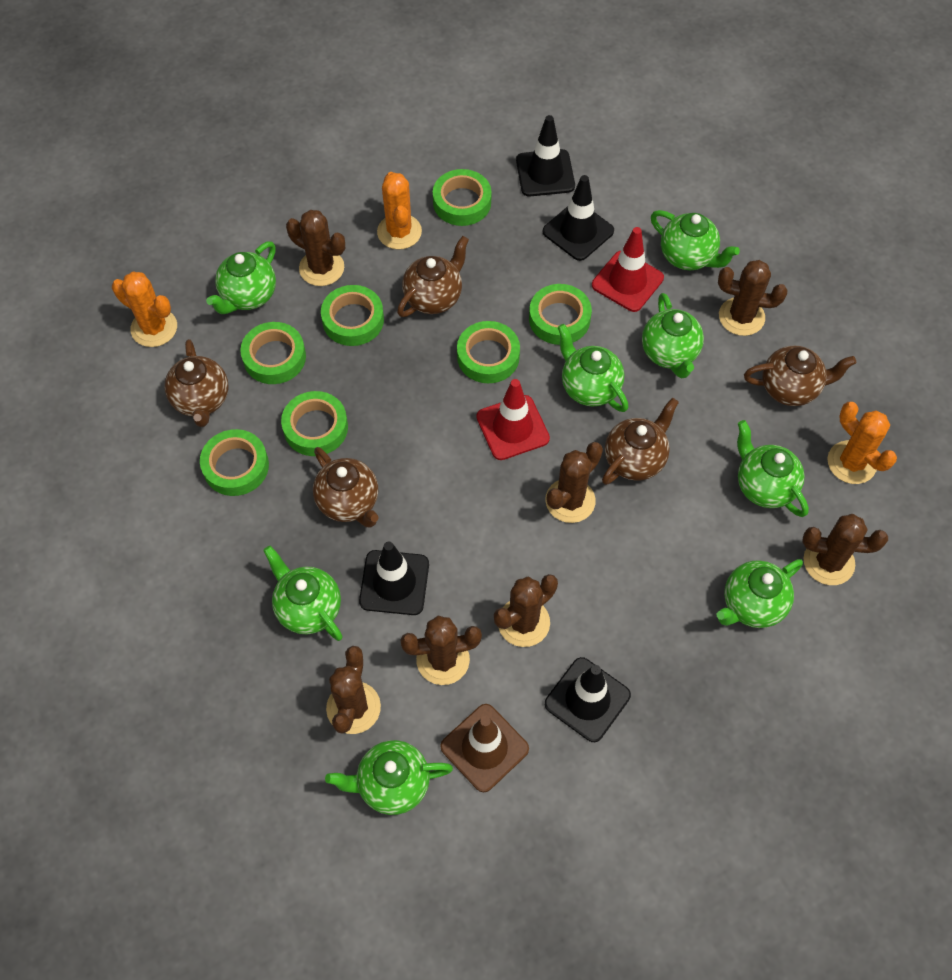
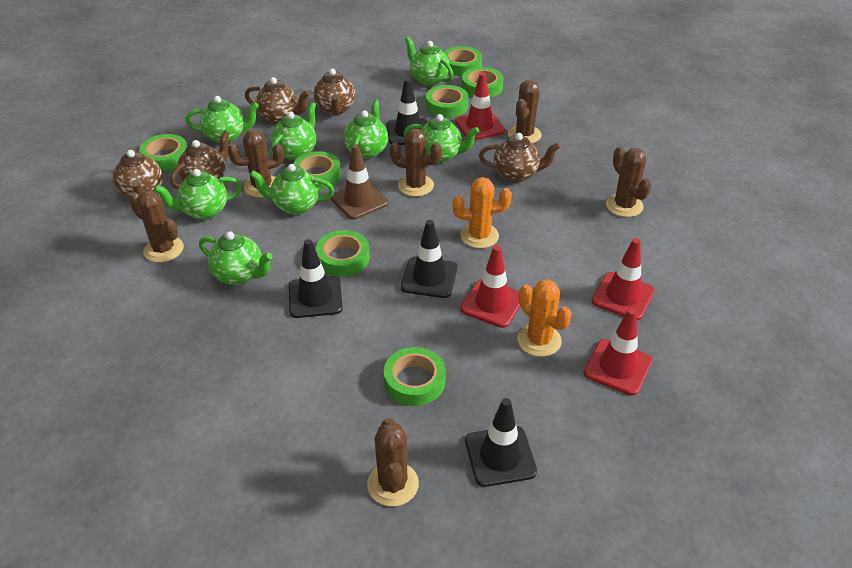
brown cactus: 7 -> 6
orange cactus: 3 -> 2
red traffic cone: 2 -> 4

